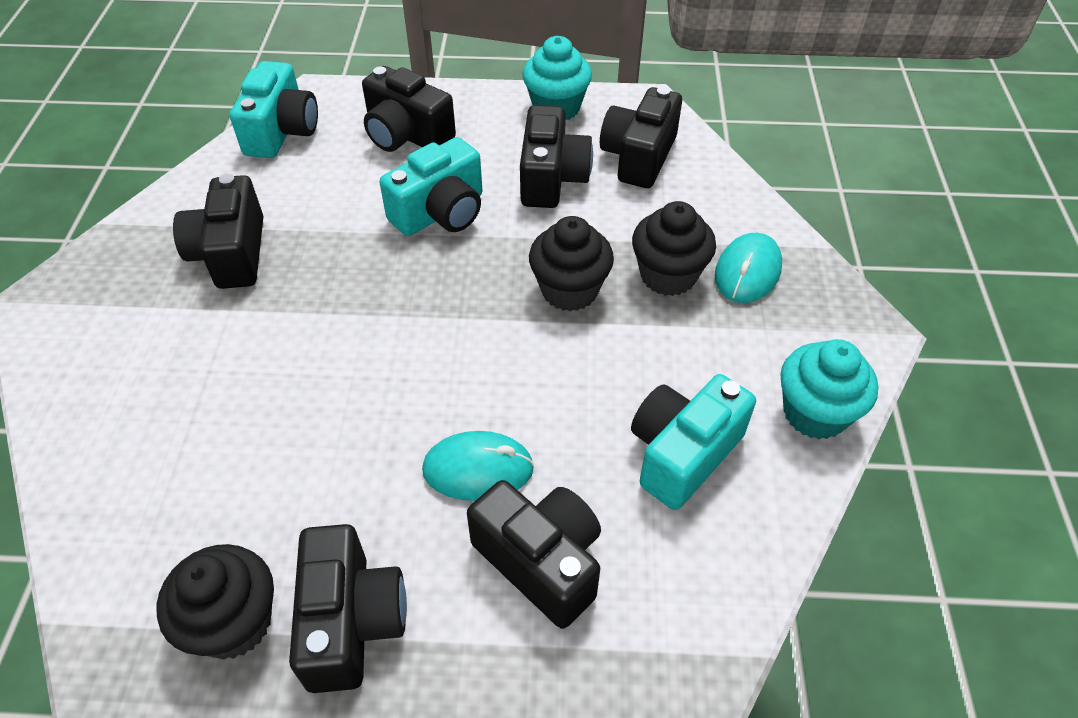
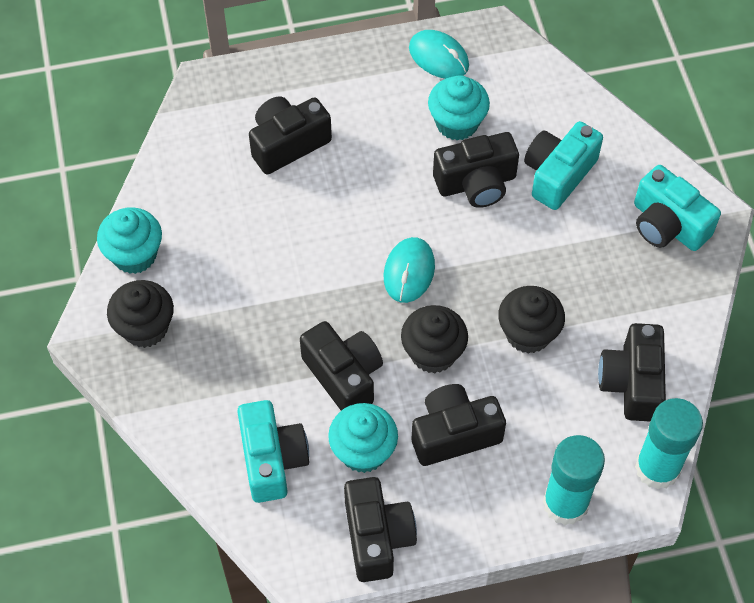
turquoise cupcake: 2 -> 3
turquoise glue stick: 0 -> 2

